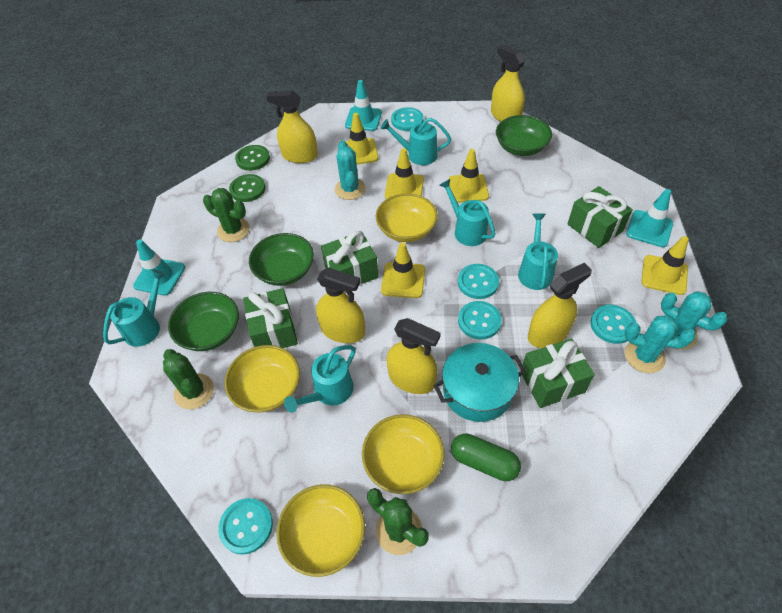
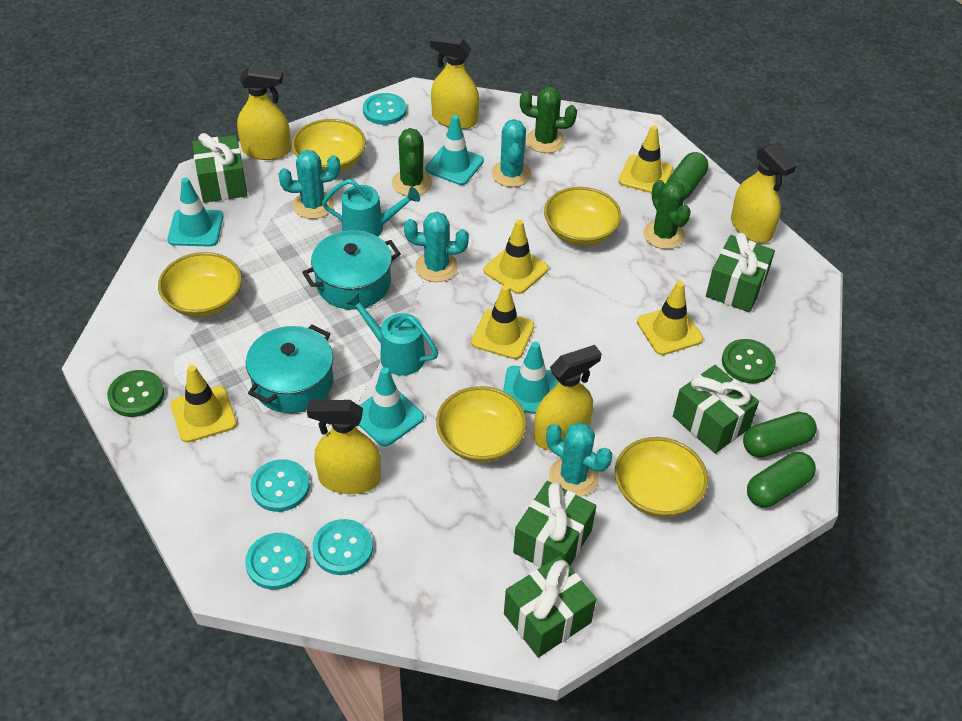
green bowl: 3 -> 0
green capsule: 1 -> 3
green gift: 4 -> 5
turquoise button: 5 -> 4
turquoise cactus: 3 -> 4
turquoise pot: 1 -> 2
turquoise traffic cone: 3 -> 4
turquoise watering can: 5 -> 2
yellow bowl: 4 -> 5

